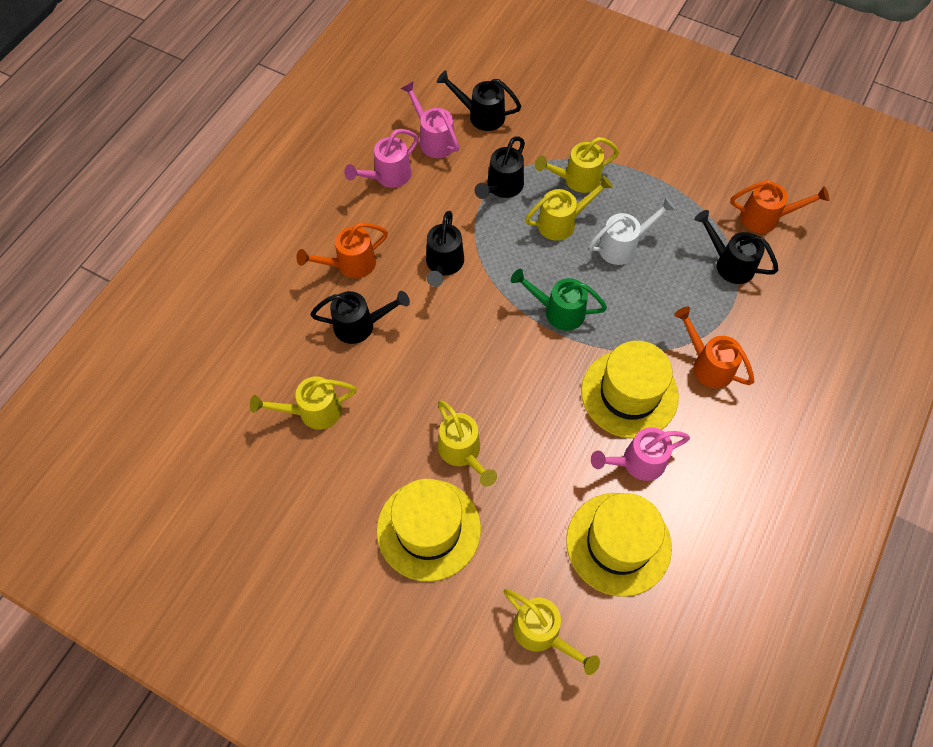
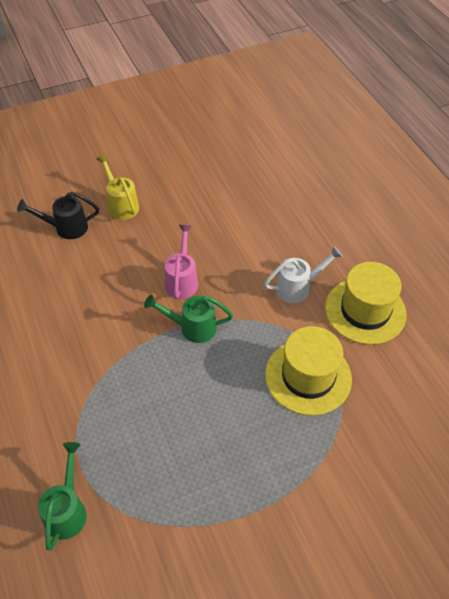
black watering can: 5 -> 1
green watering can: 1 -> 2
orange watering can: 3 -> 0
pink watering can: 3 -> 1
yellow hat: 3 -> 2
yellow watering can: 5 -> 1

